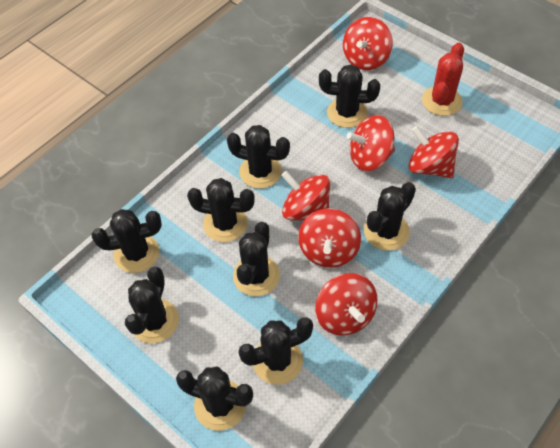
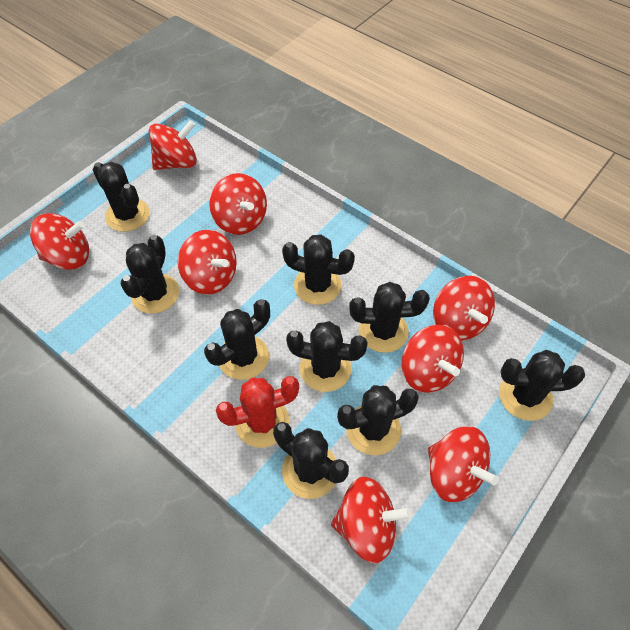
red spinning top: 6 -> 8

